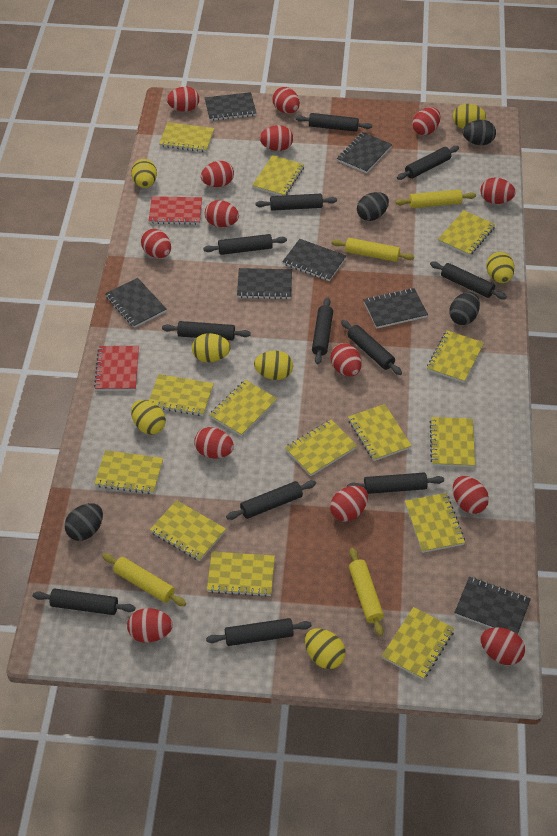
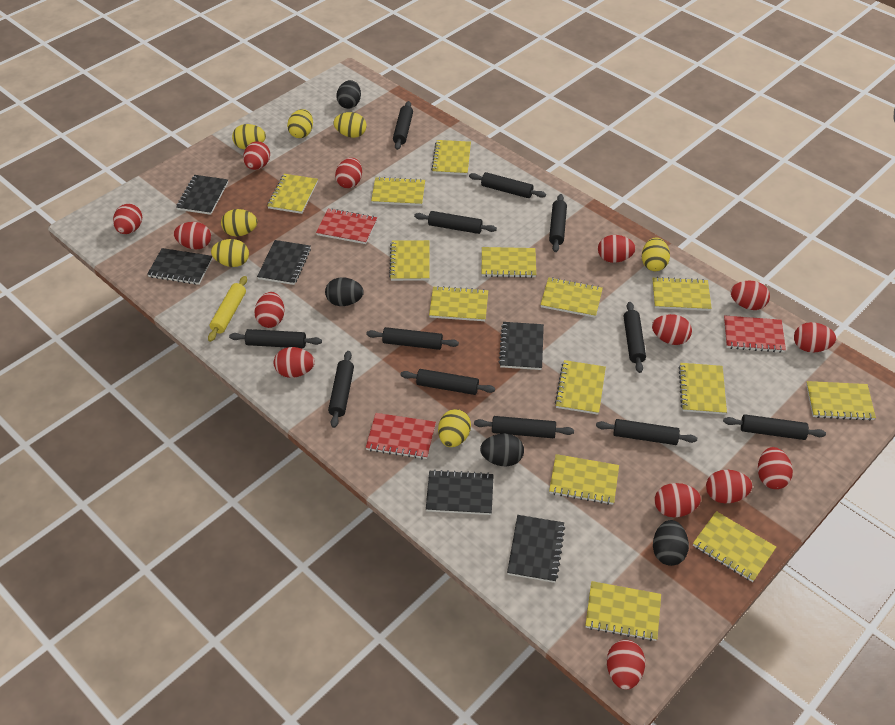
black notebook: 7 -> 6
red notebook: 2 -> 3
yellow rolling pin: 4 -> 1

